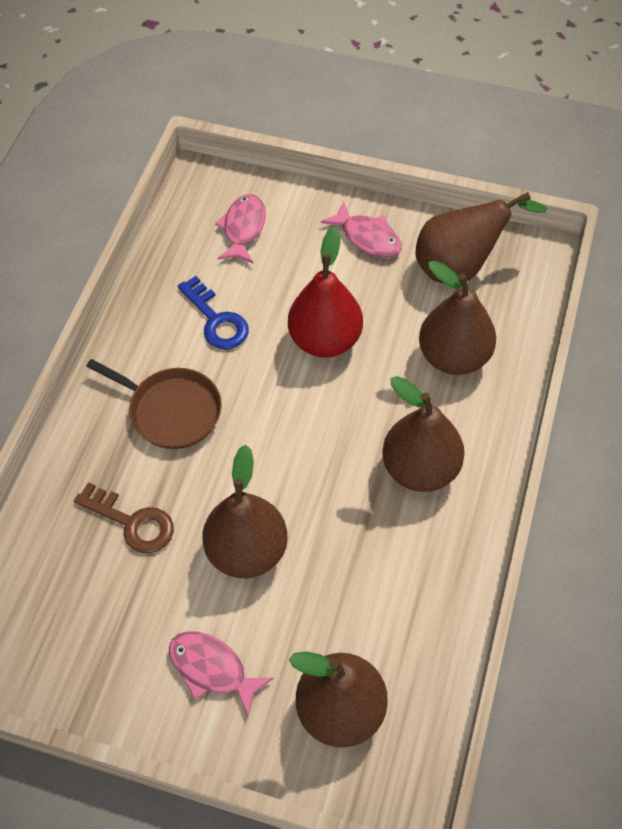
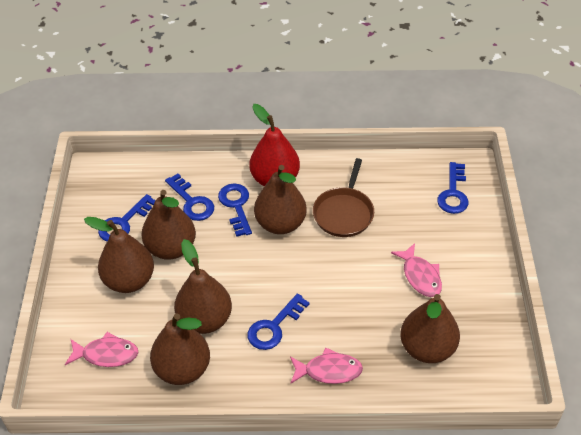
blue key: 1 -> 5
brown key: 1 -> 0
brown pear: 5 -> 6

